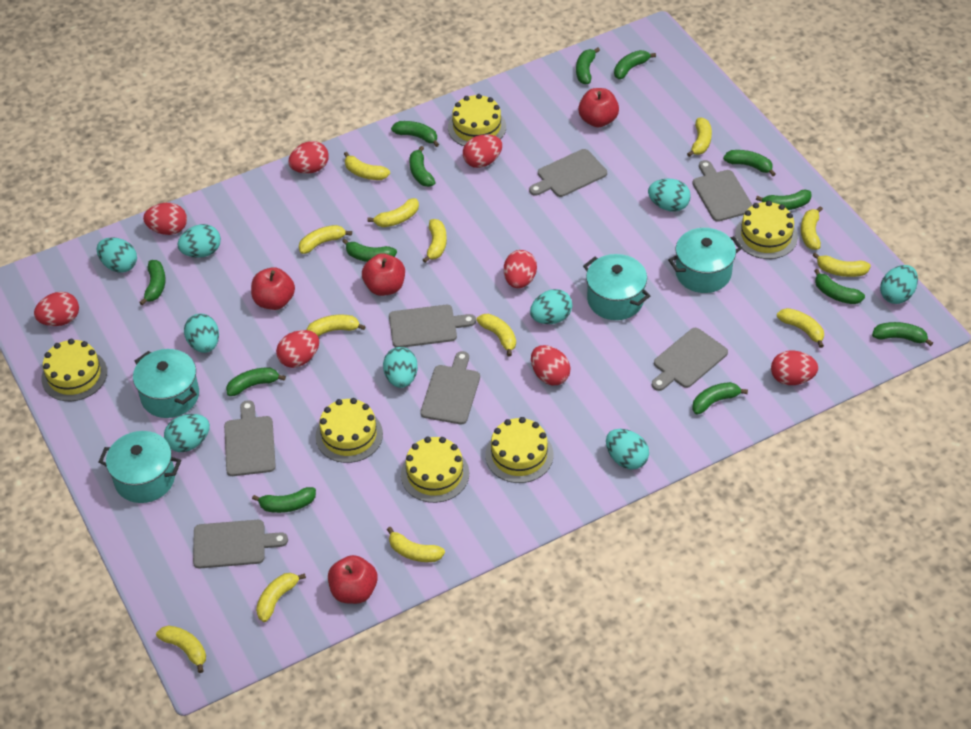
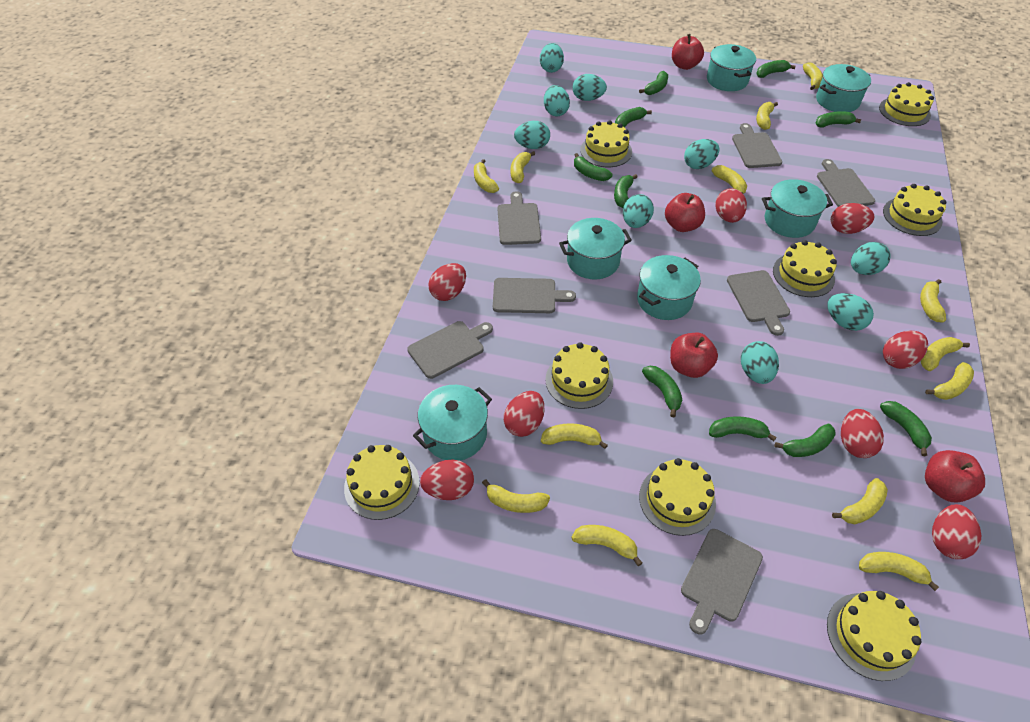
green banana: 13 -> 10
turquoise pot: 4 -> 6
yellow cake: 6 -> 8

